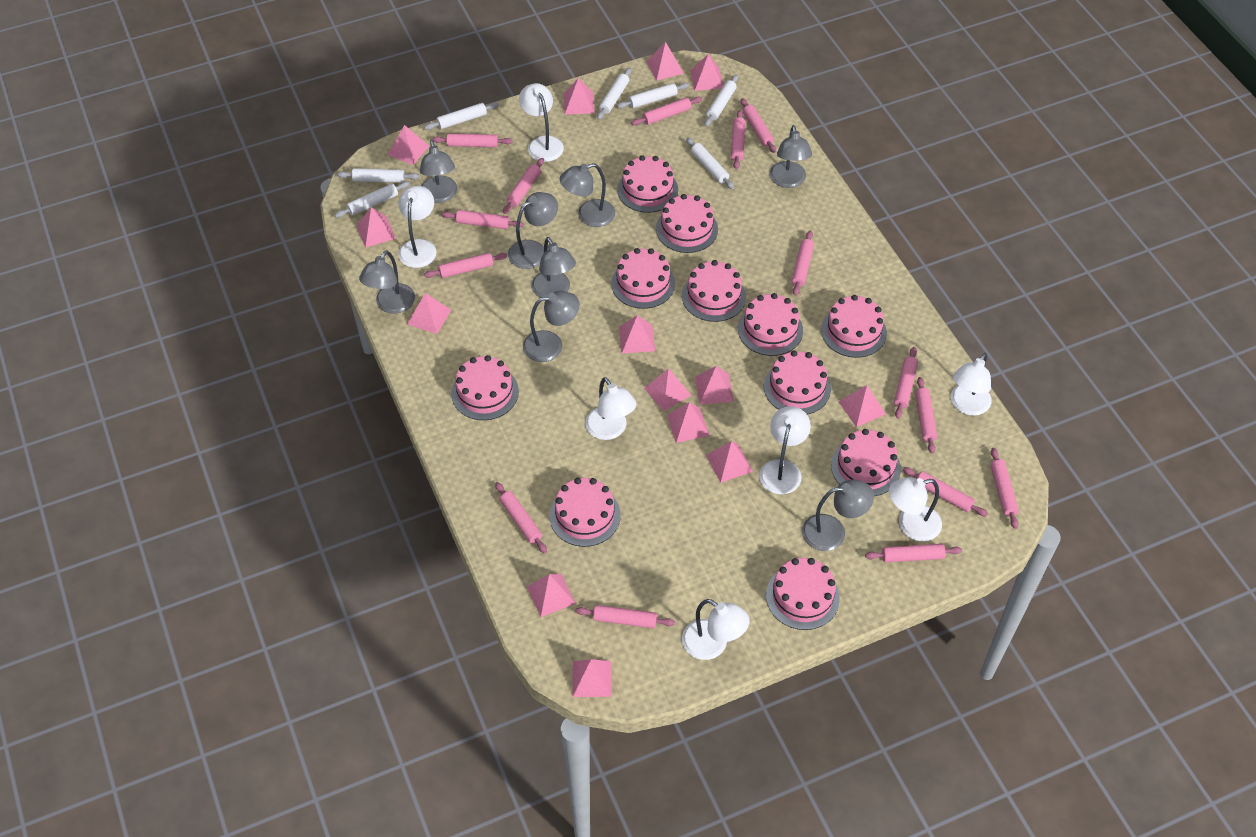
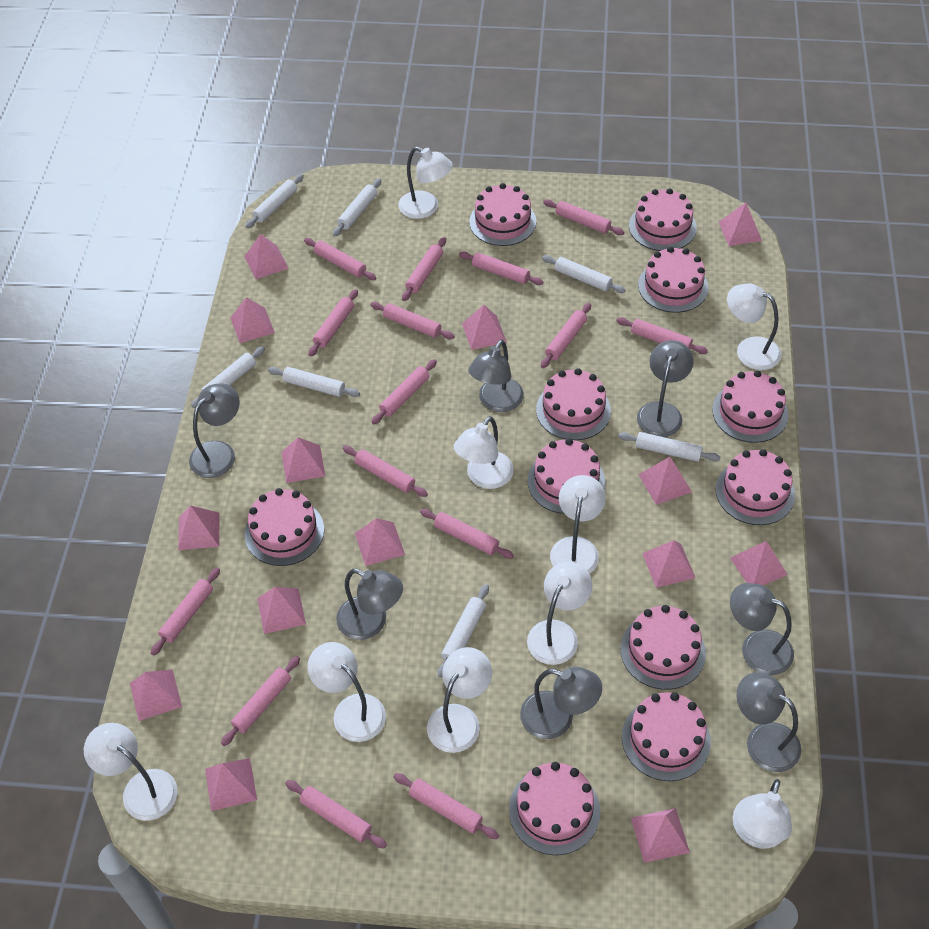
grey lamp: 8 -> 7
white lamp: 7 -> 9

